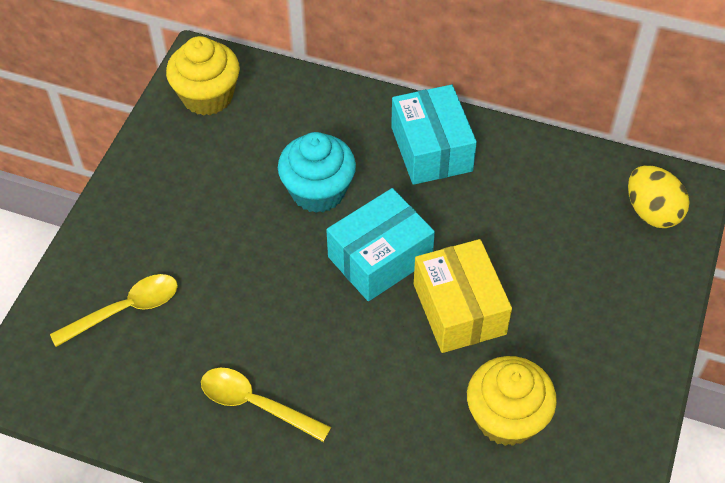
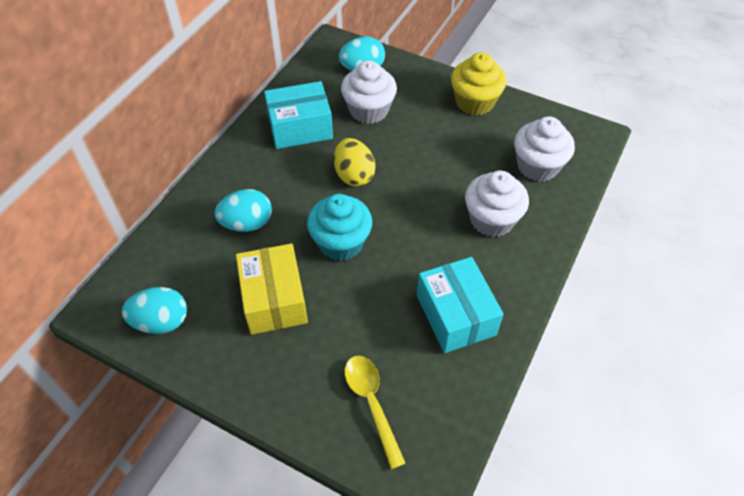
turquoise egg: 0 -> 3
white cupcake: 0 -> 3
yellow cupcake: 2 -> 1
yellow spoon: 2 -> 1

